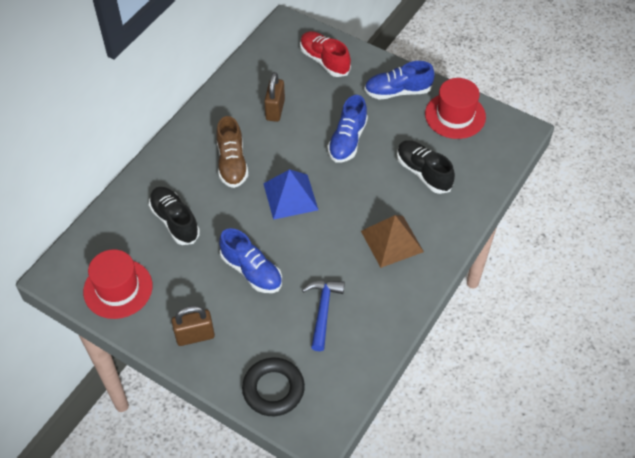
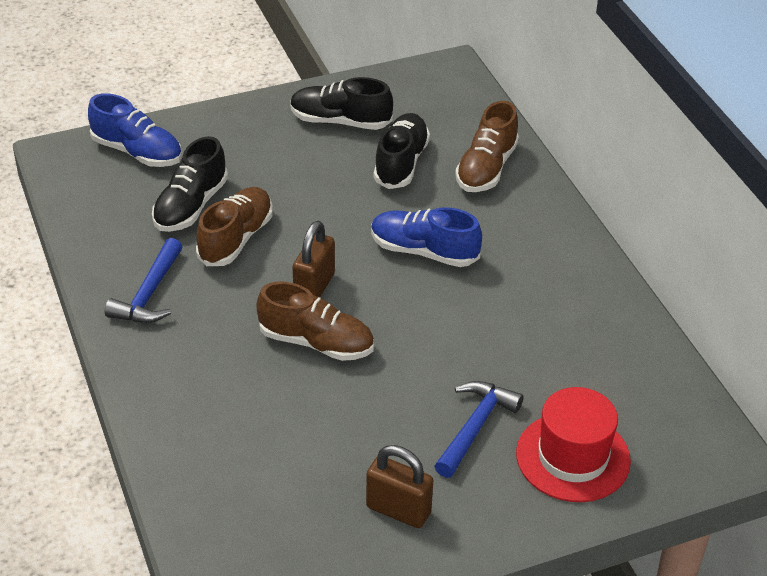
black ring: 1 -> 0
black shoe: 2 -> 3
blue hammer: 1 -> 2
blue pyramid: 1 -> 0
blue shoe: 3 -> 2
brown pyramid: 1 -> 0
brown shoe: 1 -> 3
red hat: 2 -> 1
red shoe: 1 -> 0

